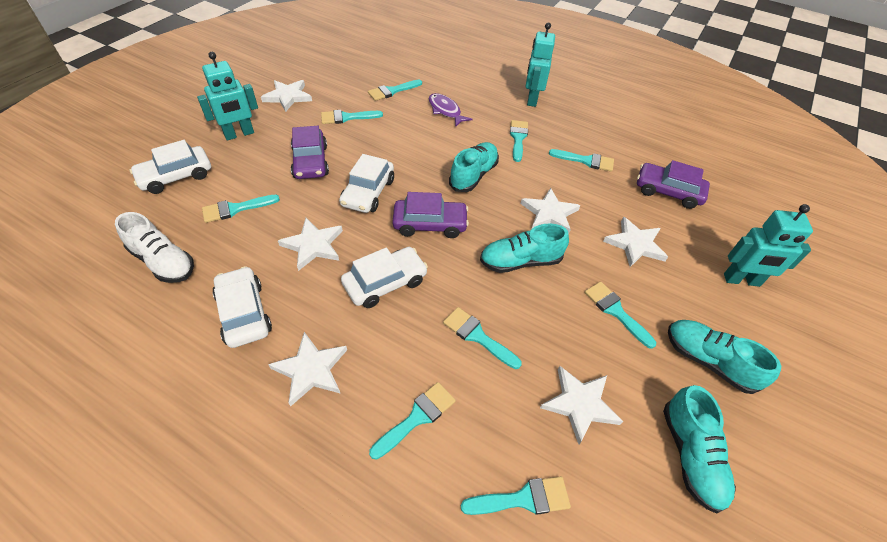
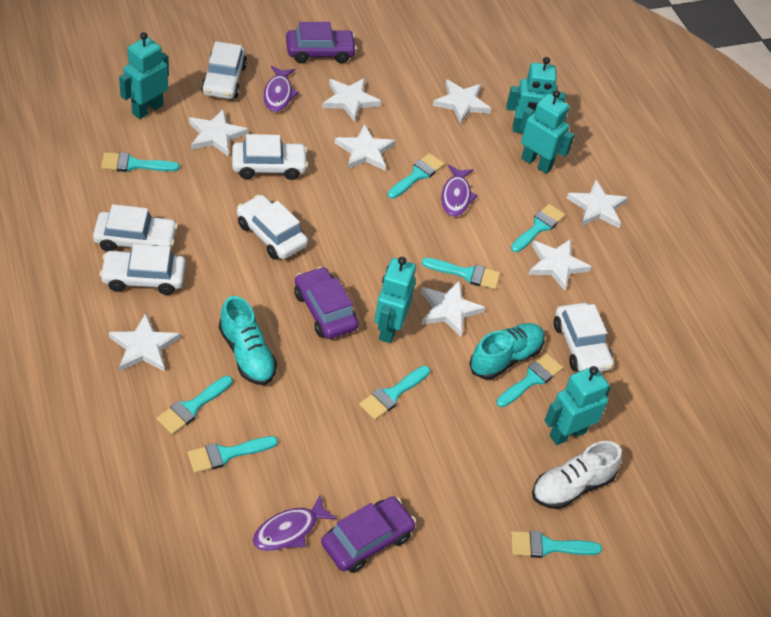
purple fish: 1 -> 3
turquoise robot: 3 -> 5
turquoise shoe: 4 -> 2
white car: 4 -> 6
white star: 6 -> 8

